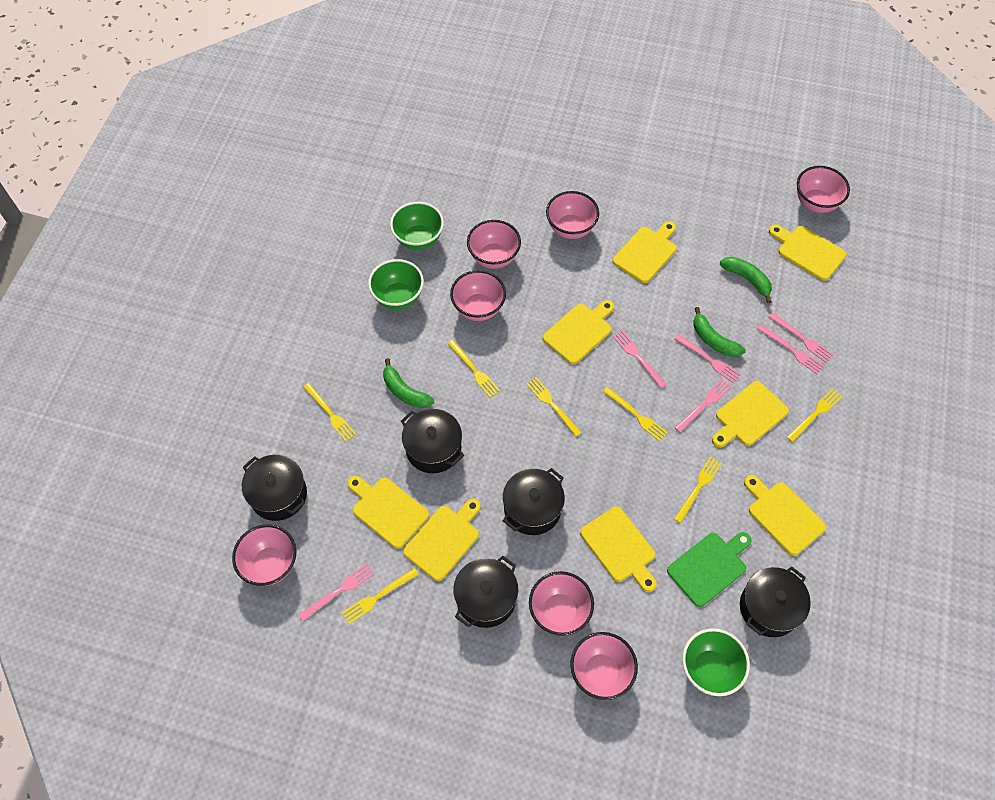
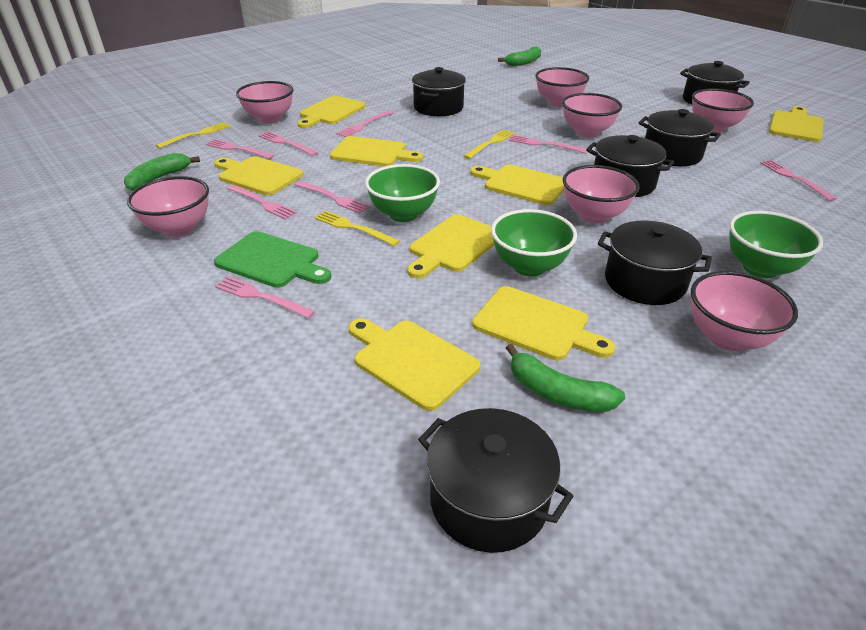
black pot: 5 -> 6
pink fork: 6 -> 8
yellow fork: 7 -> 3

